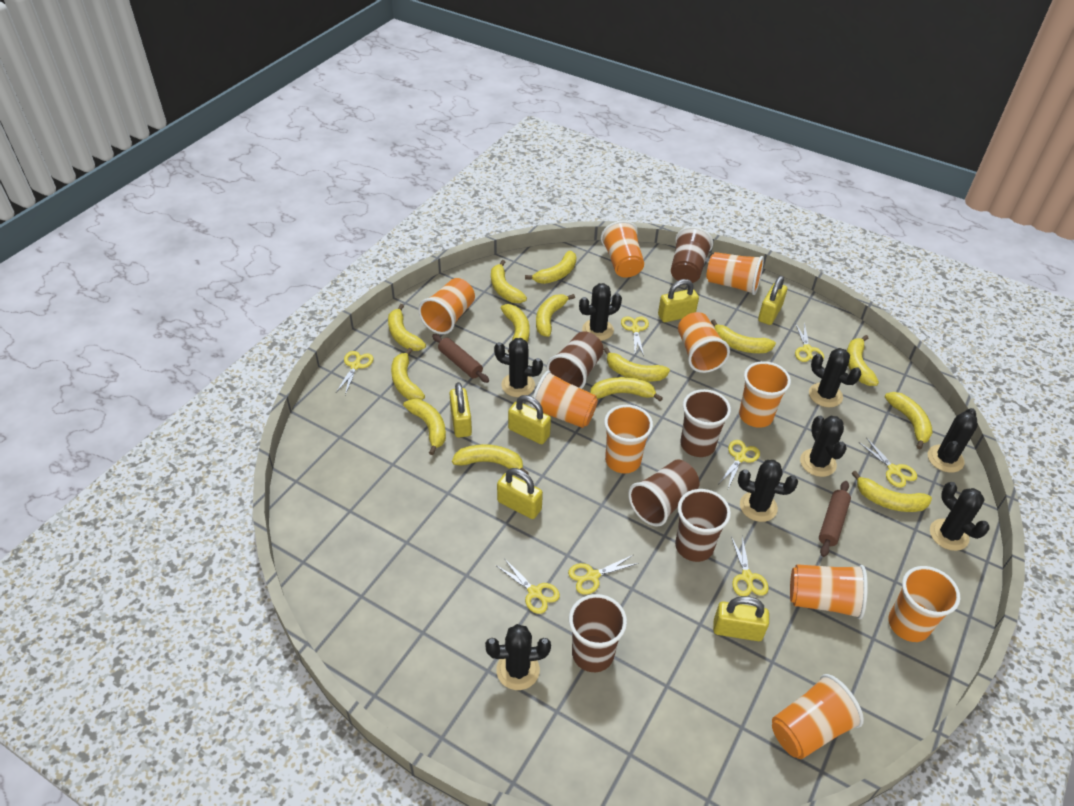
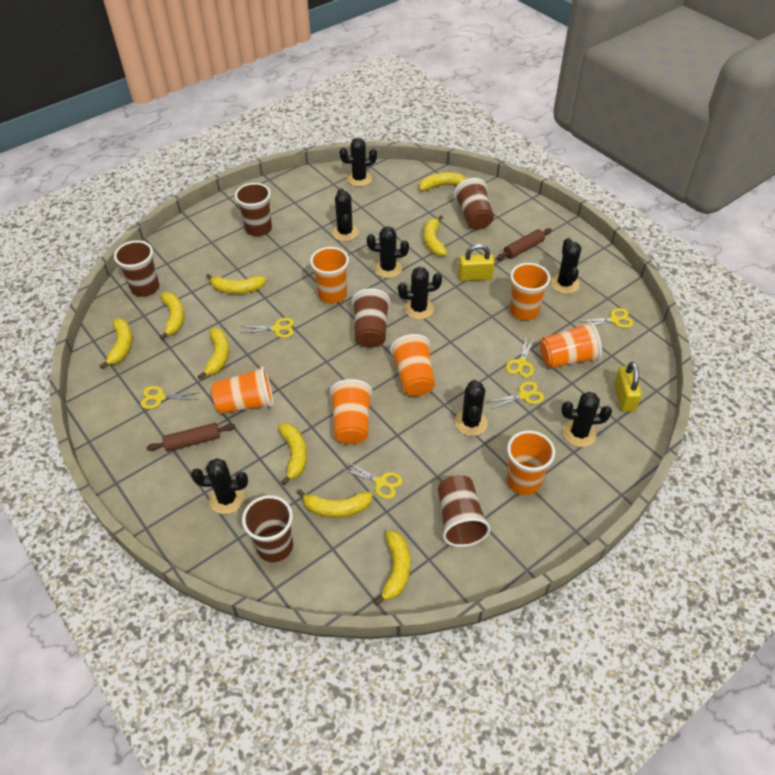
orange cup: 10 -> 7
yellow banana: 14 -> 9
yellow padlock: 6 -> 2
yellow scissors: 8 -> 6

